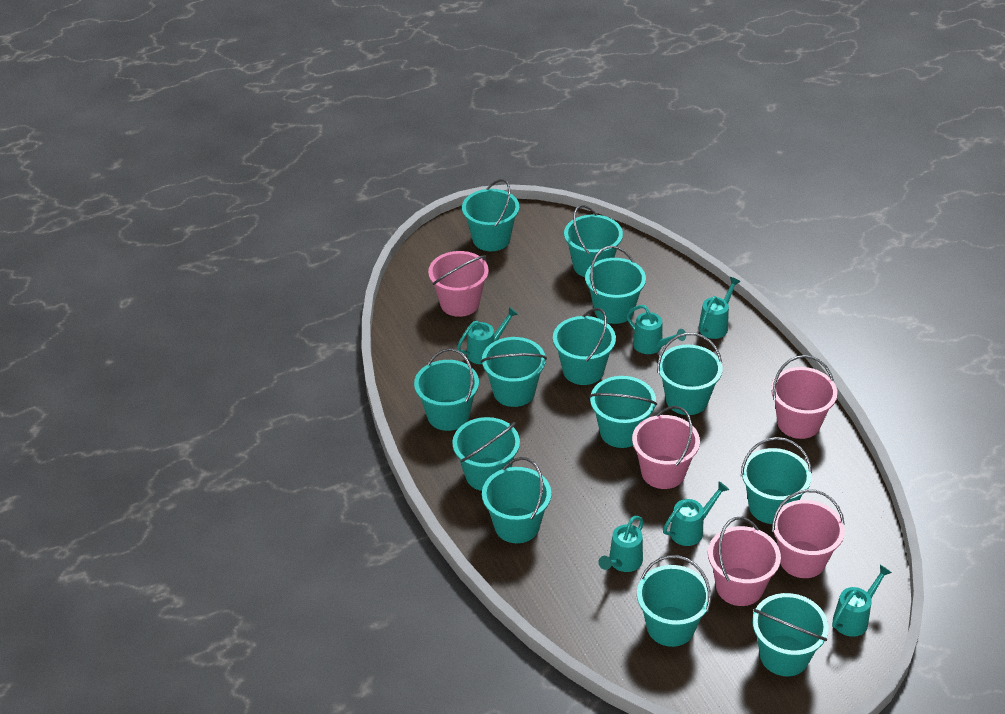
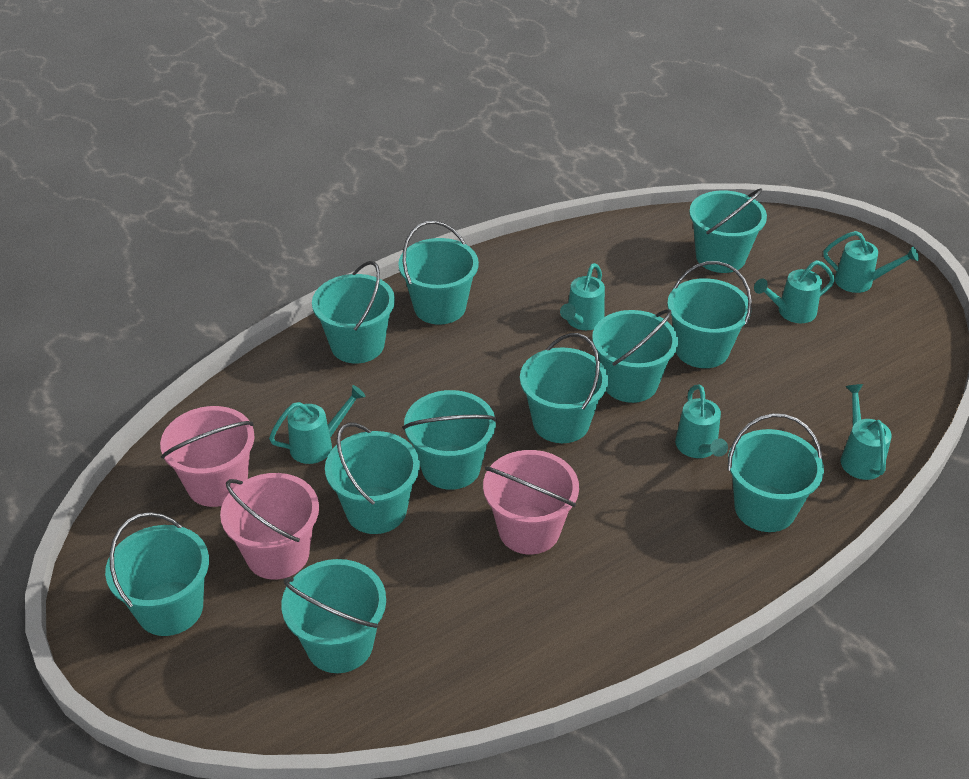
pink bucket: 5 -> 3
turquoise bucket: 13 -> 11

